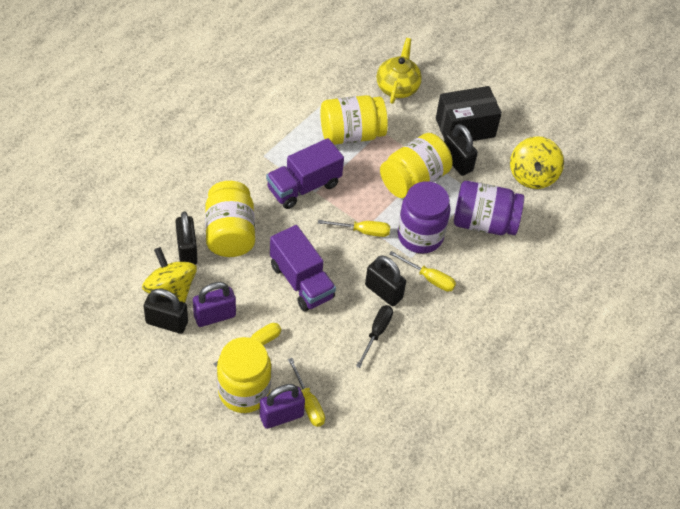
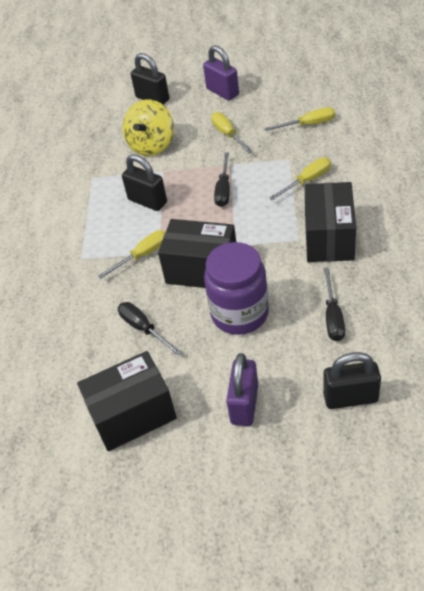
black box: 1 -> 3
black padlock: 4 -> 3
black screwdriver: 1 -> 3
purple jar: 2 -> 1
purple truck: 2 -> 0
yellow jar: 4 -> 0
yellow spinning top: 2 -> 1
yellow teapot: 1 -> 0

